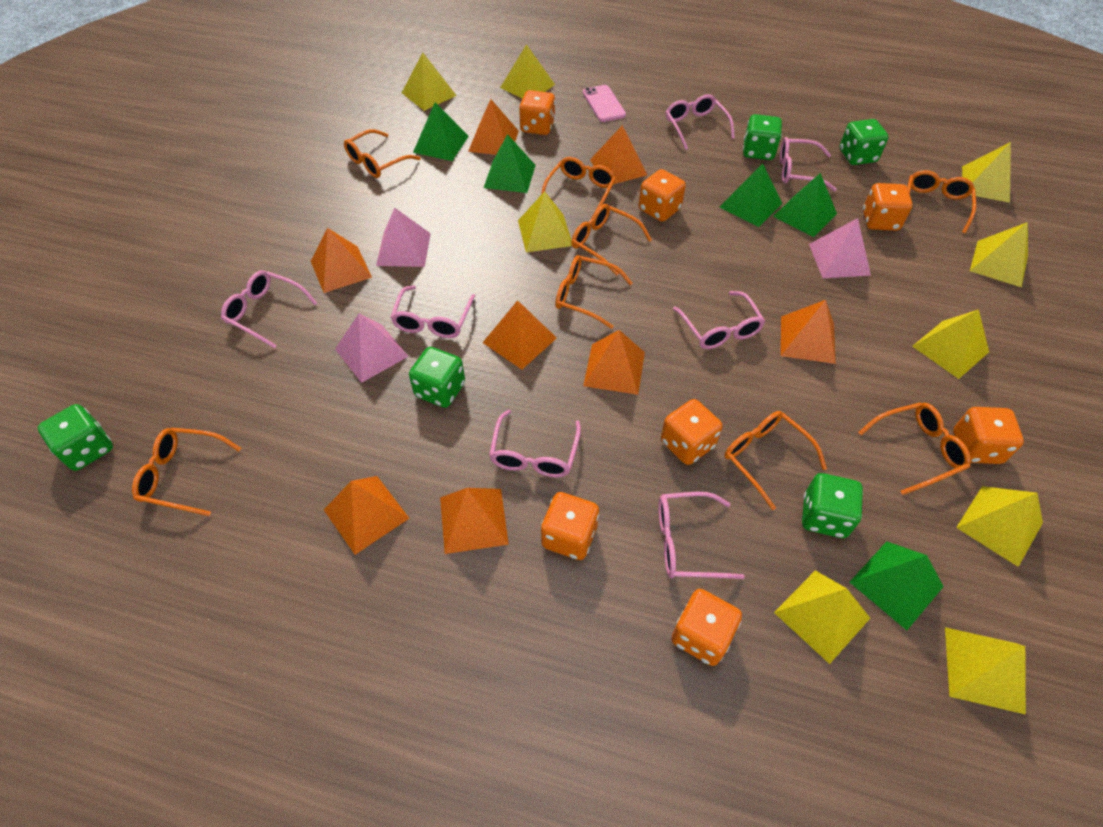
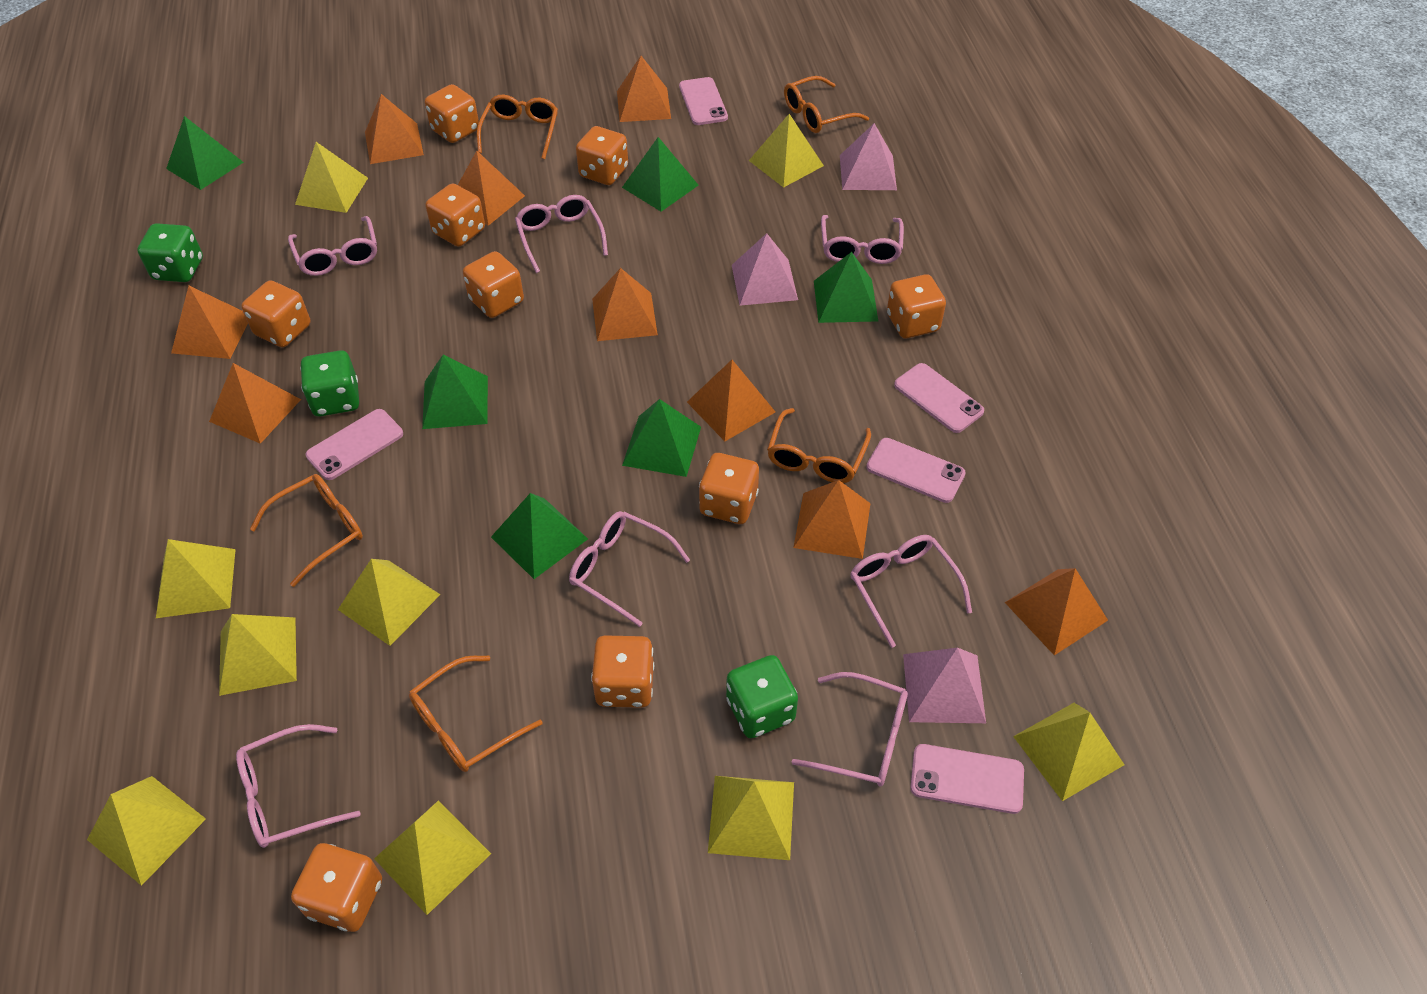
green dice: 5 -> 3
green pyramid: 5 -> 6
orange dice: 7 -> 9
orange glasses: 8 -> 5
orange pyramid: 8 -> 9
pink phone: 1 -> 5

